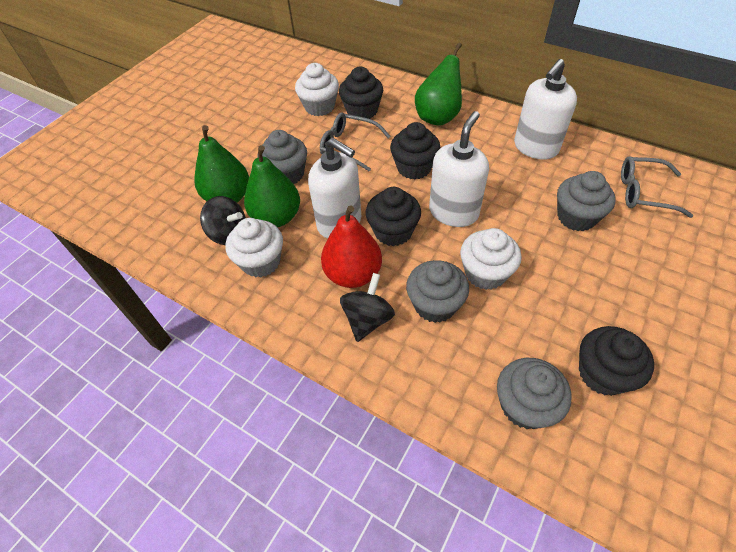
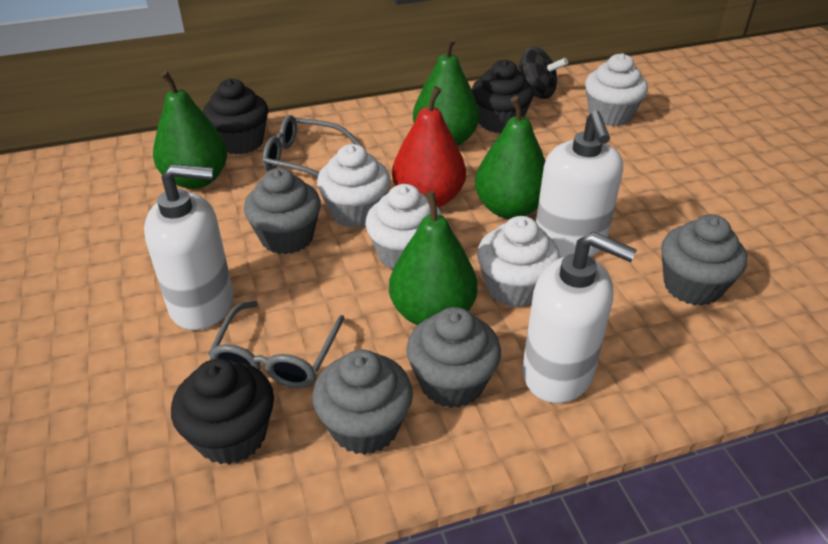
black cupcake: 4 -> 3
black spinning top: 2 -> 1
green pear: 3 -> 4
white cupcake: 3 -> 4

